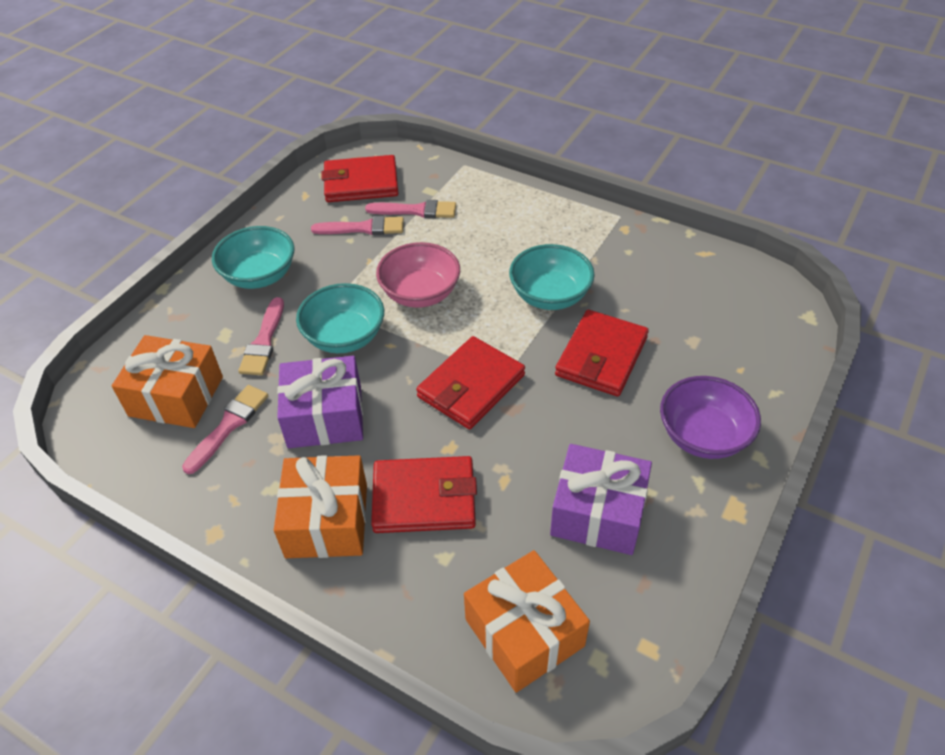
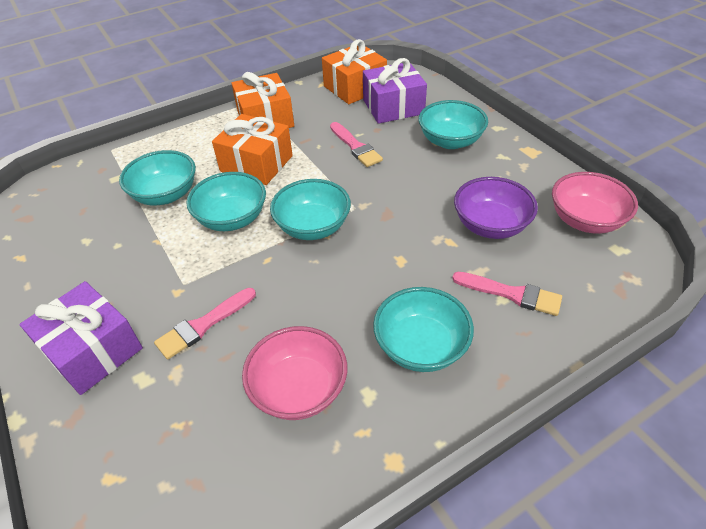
pink bowl: 1 -> 2
pink brush: 4 -> 3
red wallet: 4 -> 0
turquoise bowl: 3 -> 5

